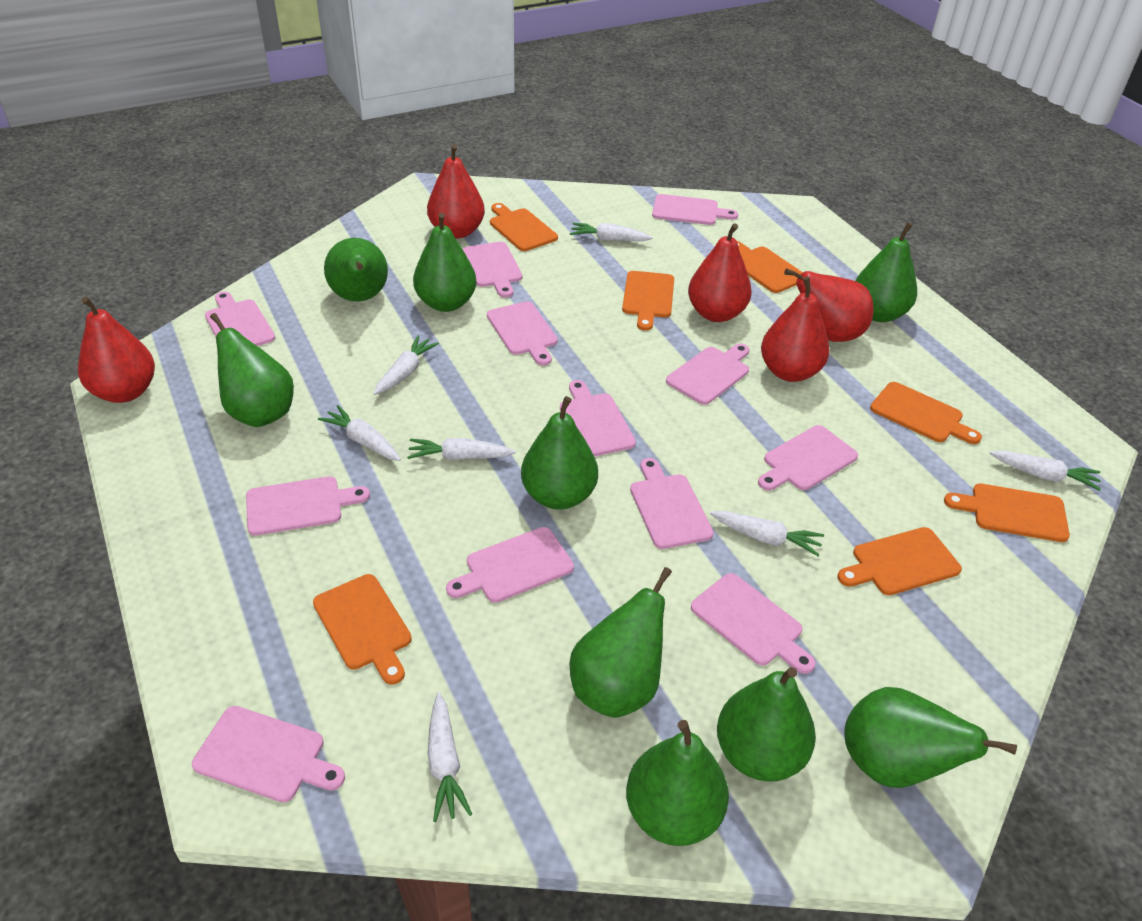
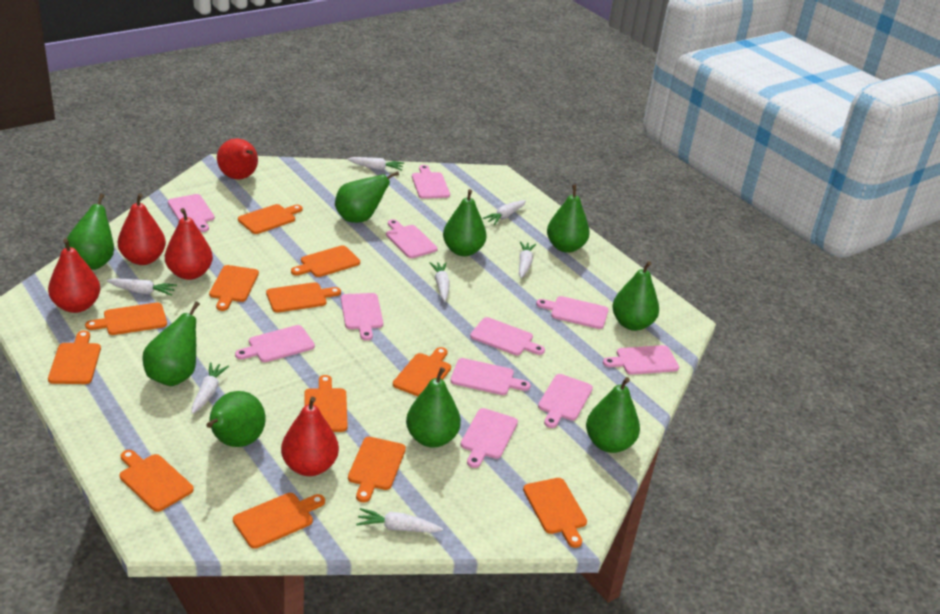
orange cutting board: 7 -> 12
pink cutting board: 12 -> 11

